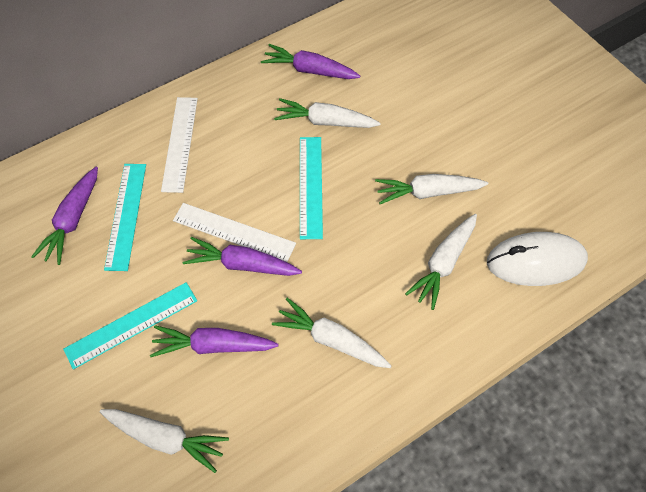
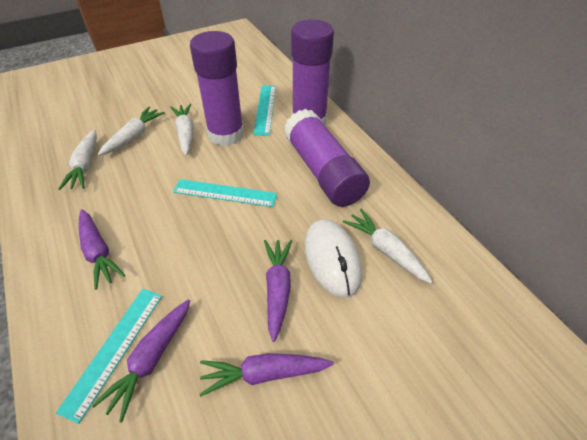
purple glue stick: 0 -> 3
white carrot: 5 -> 4
white ruler: 2 -> 0

